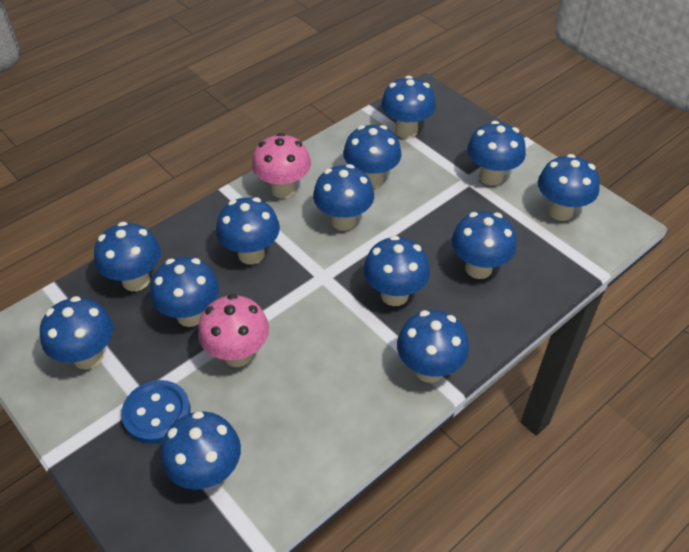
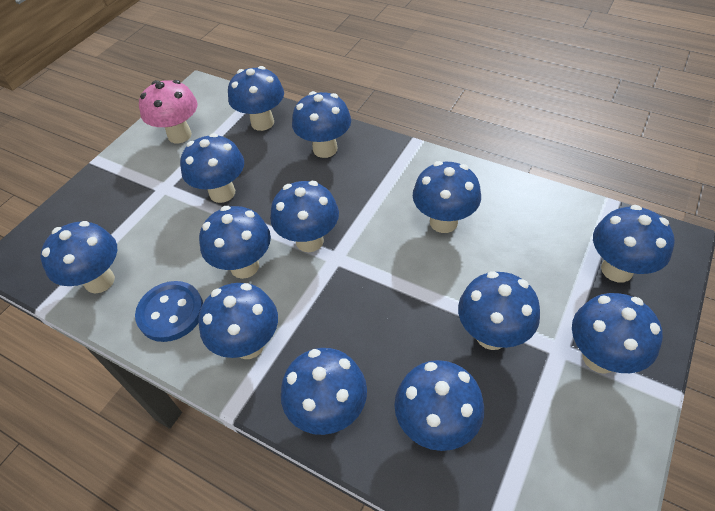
pink mushroom: 2 -> 1

